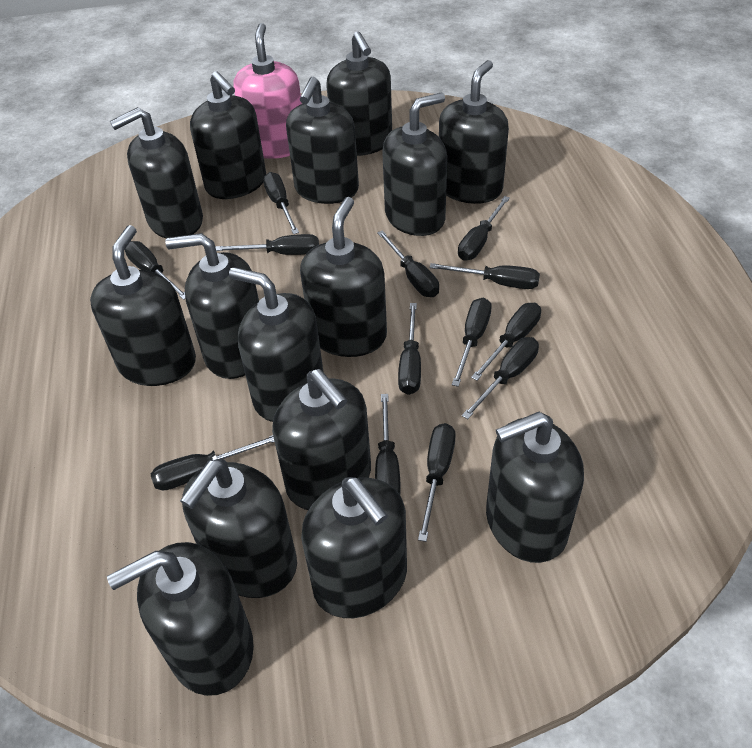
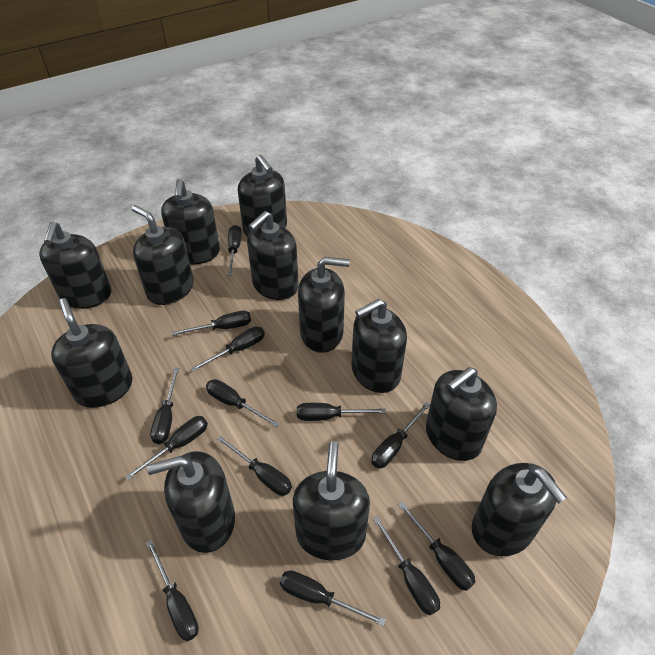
black soap dispenser: 15 -> 12
pink soap dispenser: 1 -> 0

